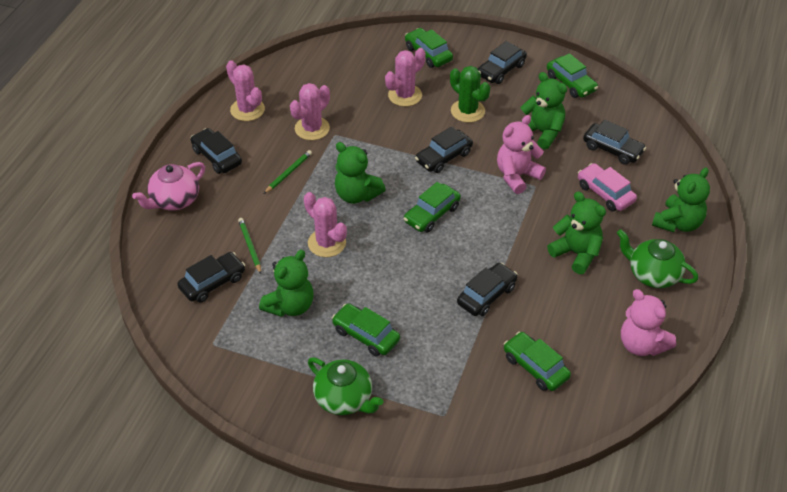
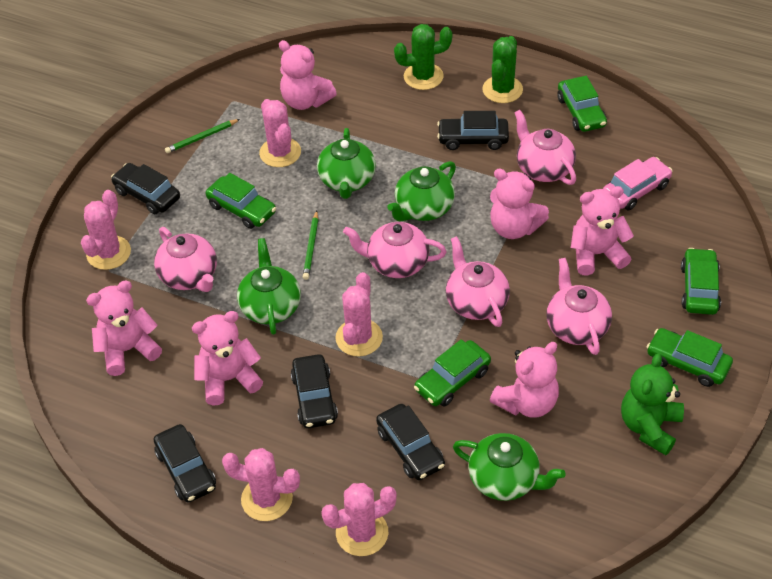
black car: 6 -> 5
green cactus: 1 -> 2
green teapot: 2 -> 4
green teddy bear: 5 -> 1
pink cactus: 4 -> 5
pink teapot: 1 -> 5
pink teddy bear: 2 -> 6

